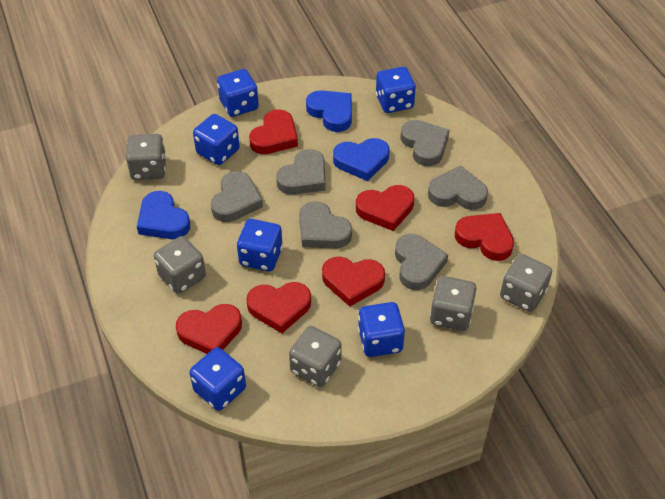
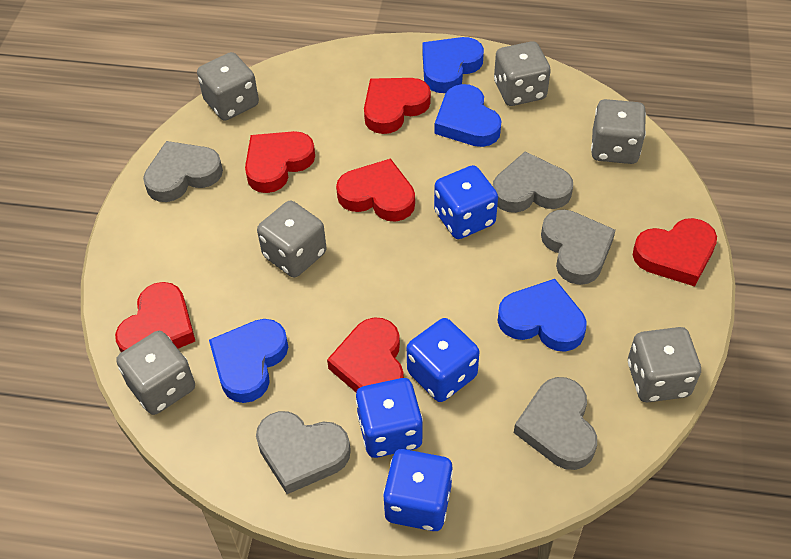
blue dice: 6 -> 4
blue heart: 3 -> 4
grey dice: 5 -> 6
grey heart: 6 -> 5

